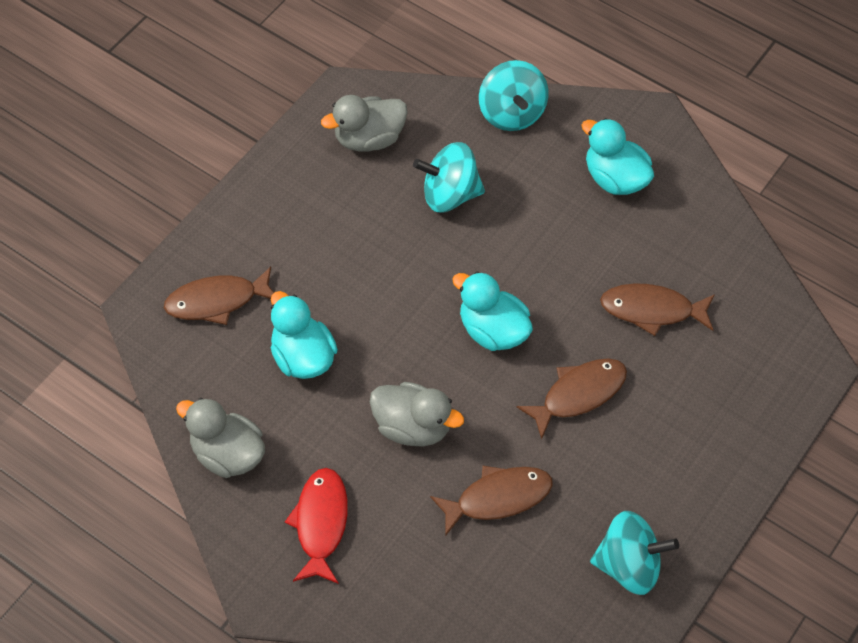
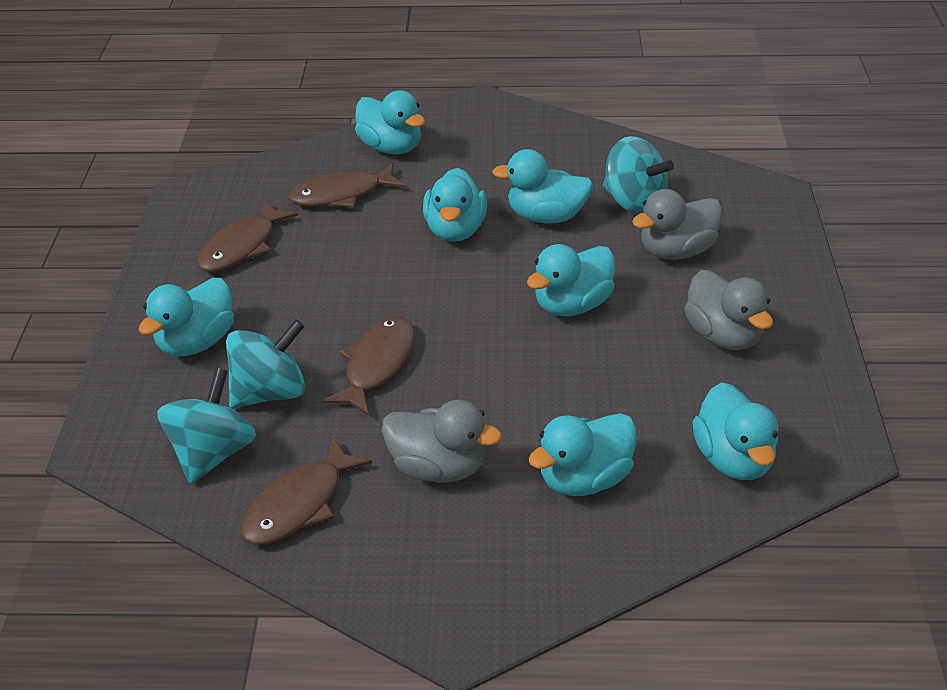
red fish: 1 -> 0
turquoise duck: 3 -> 7

